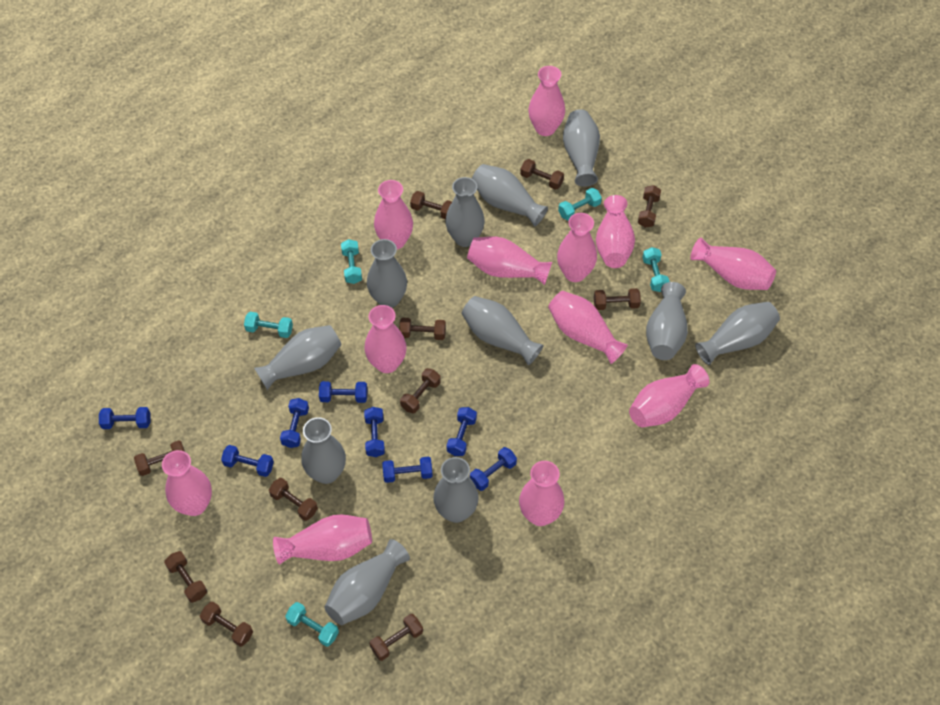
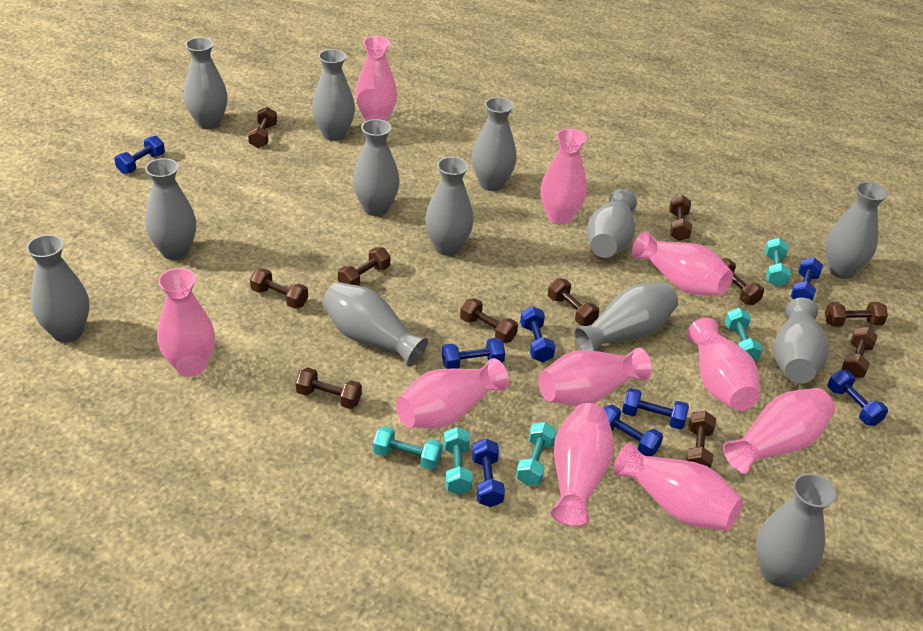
grey vase: 11 -> 13
pink vase: 12 -> 10

